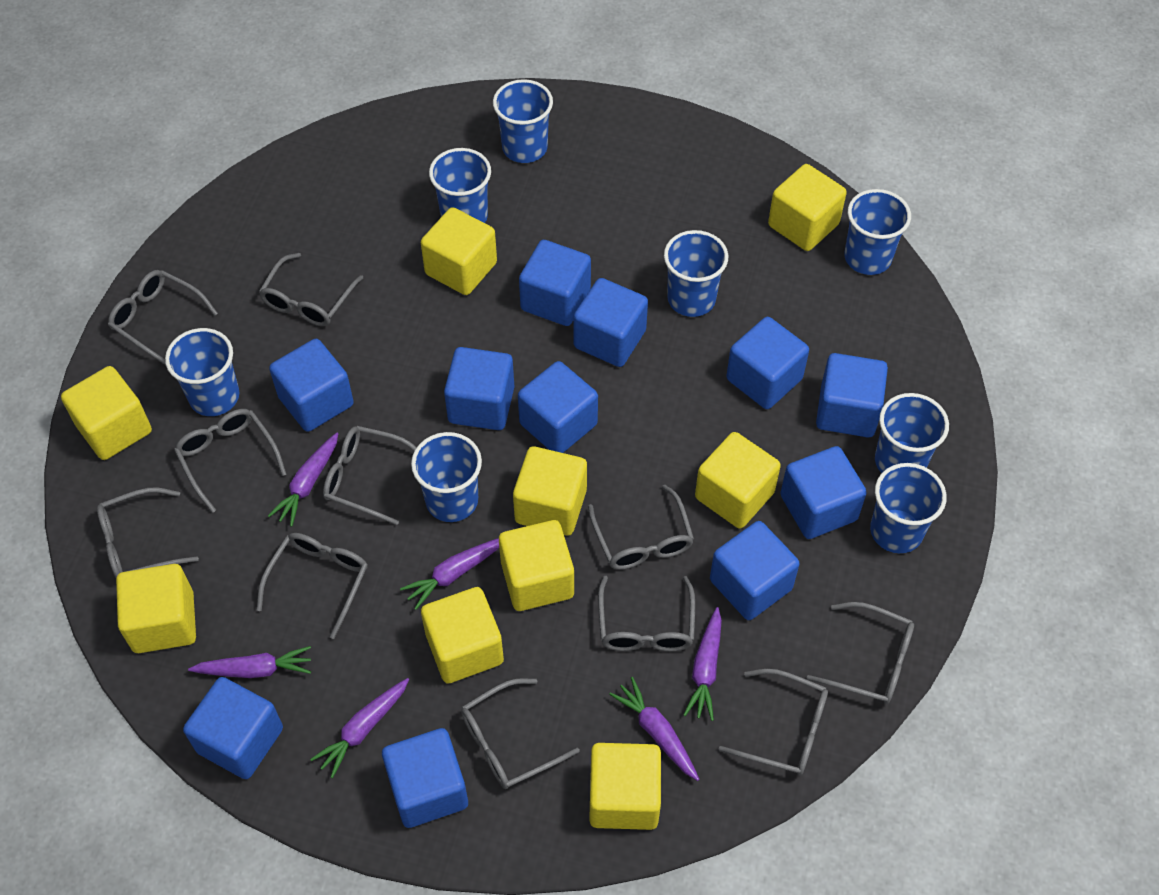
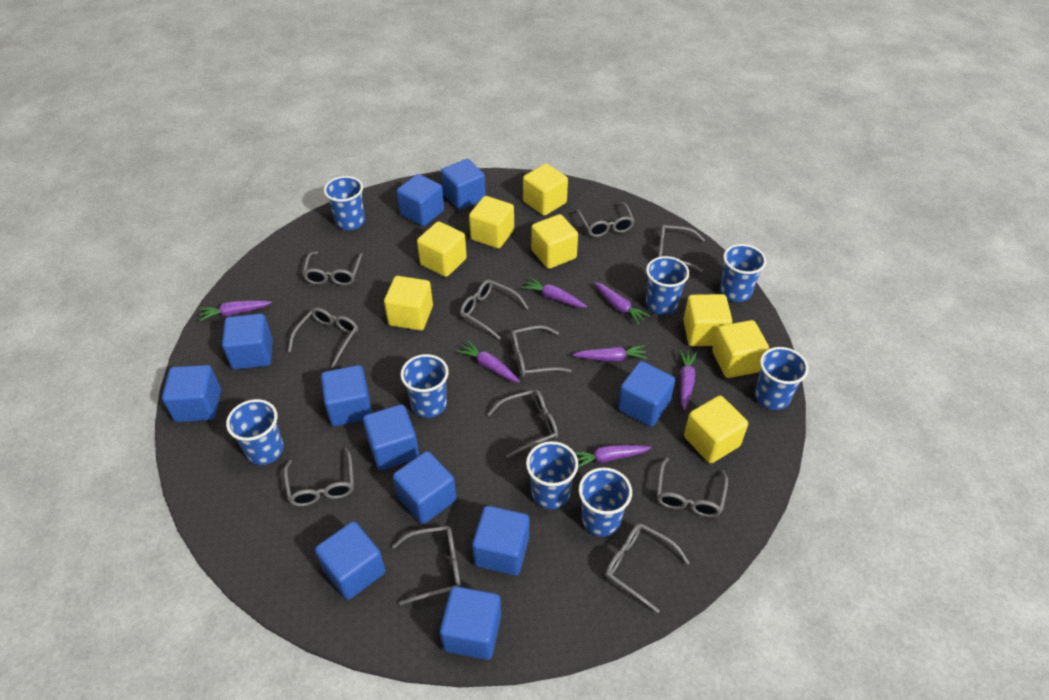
purple carrot: 6 -> 7
yellow cube: 9 -> 8

